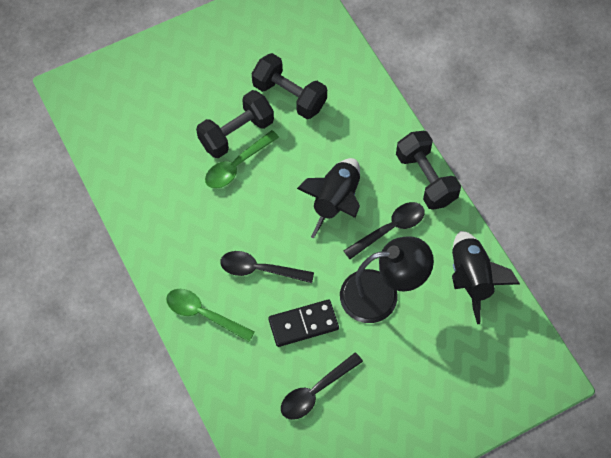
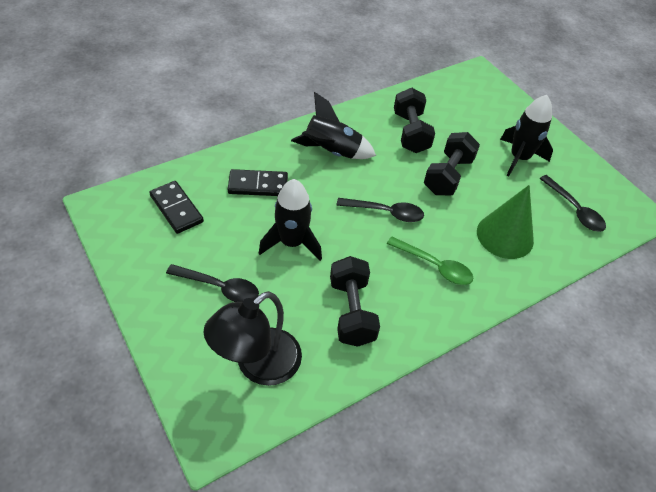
black domino: 1 -> 2
black rocket: 2 -> 3
green cone: 0 -> 1
green spoon: 2 -> 1

